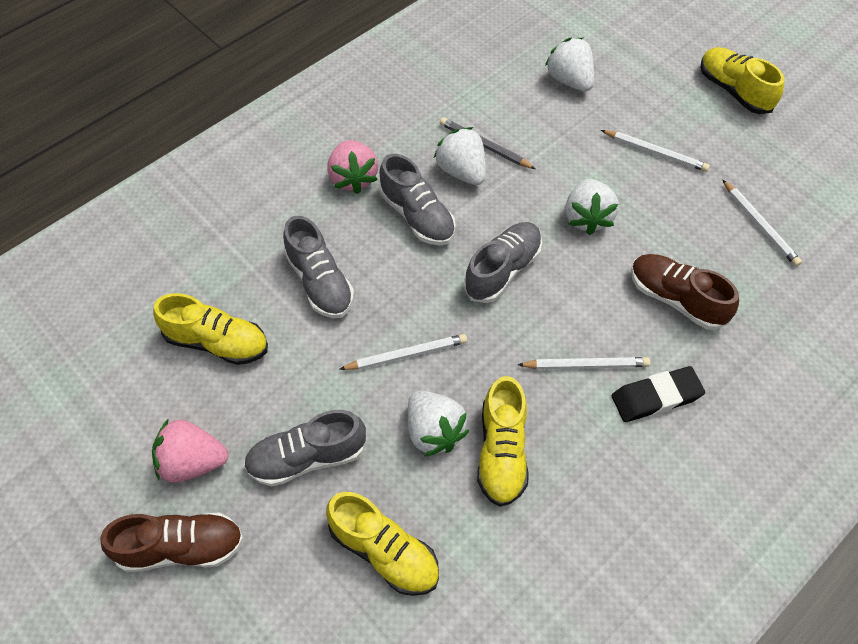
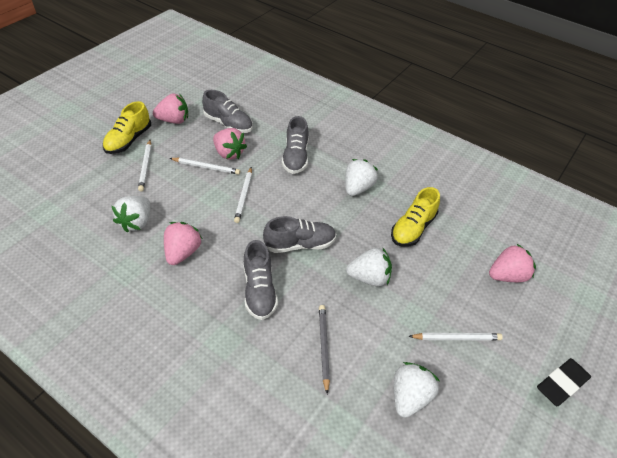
brown shoe: 2 -> 0
pink strawberry: 2 -> 4
yellow shoe: 4 -> 2

